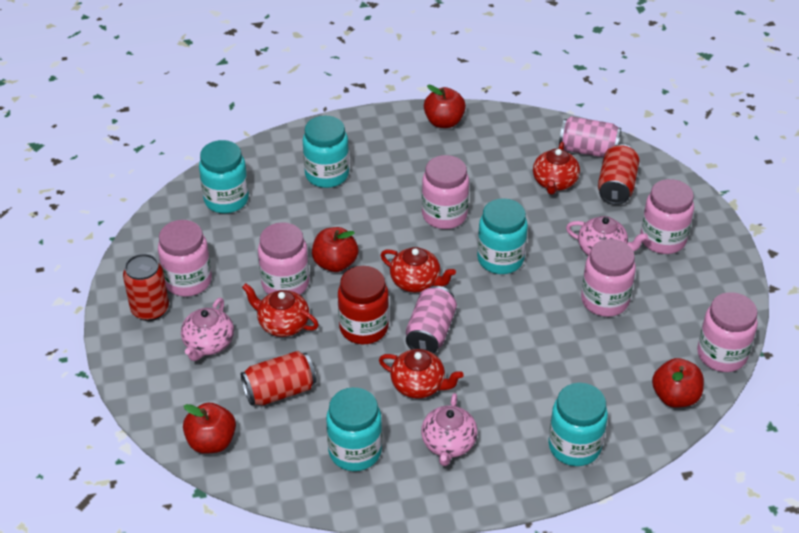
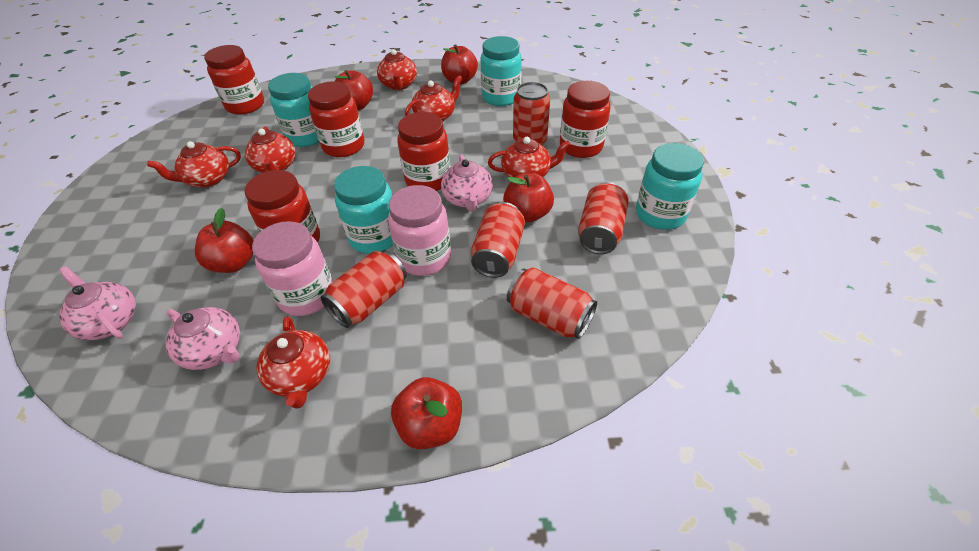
pink can: 2 -> 0
pink jar: 6 -> 2
red apple: 4 -> 5
red can: 3 -> 5
red jar: 1 -> 5
red teapot: 4 -> 6
turquoise jar: 5 -> 4

